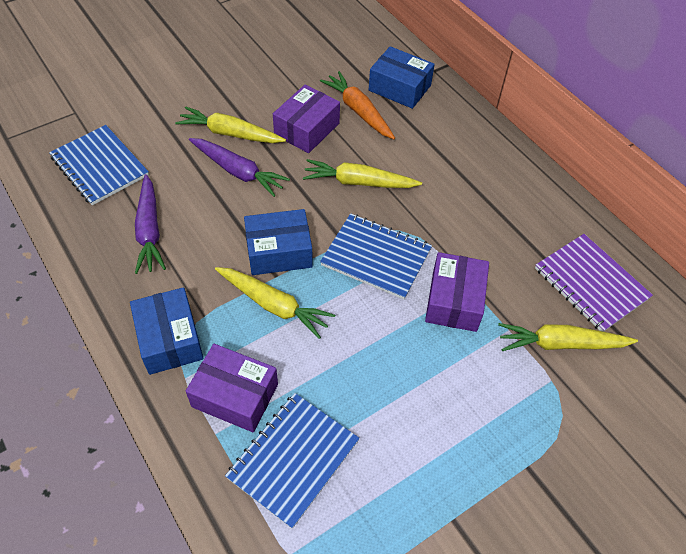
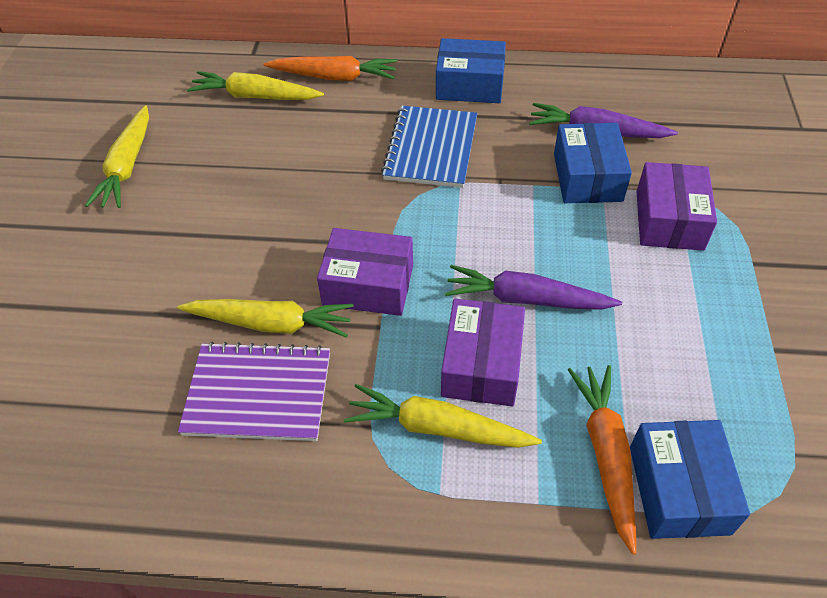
blue notebook: 3 -> 1
orange carrot: 1 -> 2

